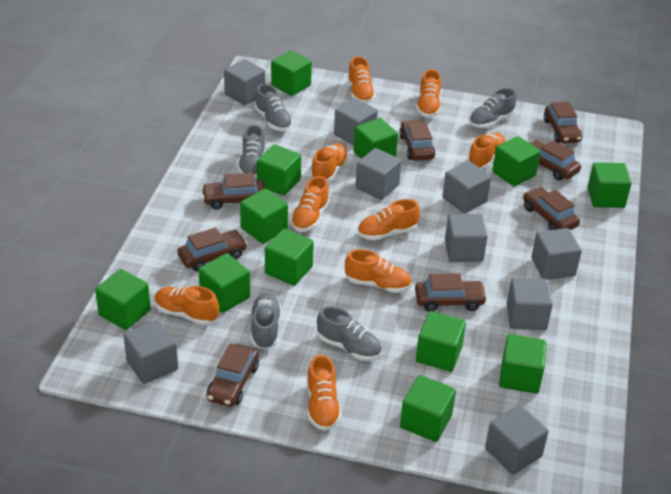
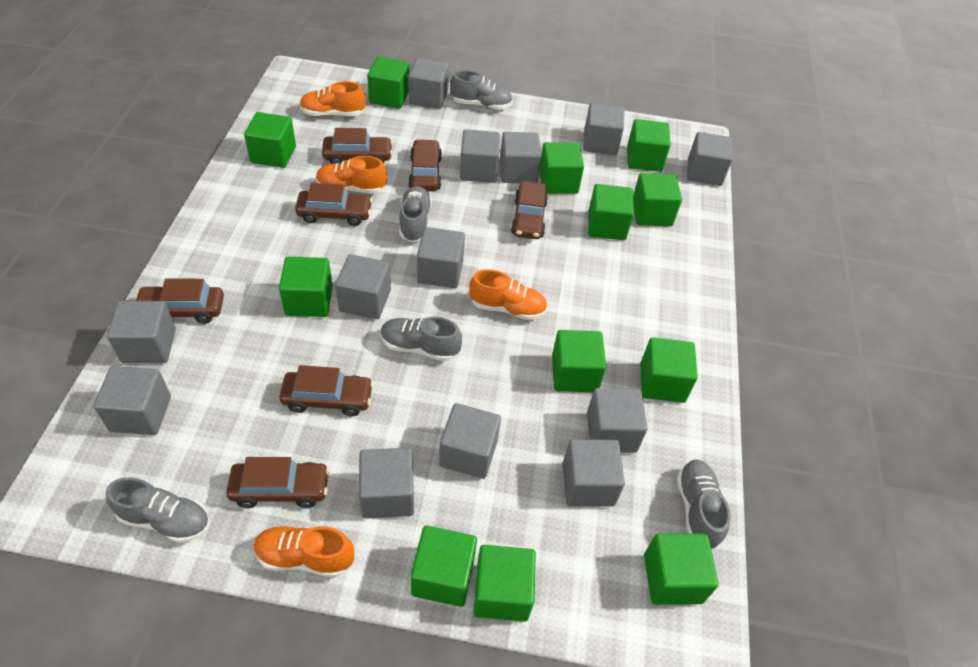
brown car: 8 -> 7
grey cube: 9 -> 13
orange shoe: 9 -> 4

